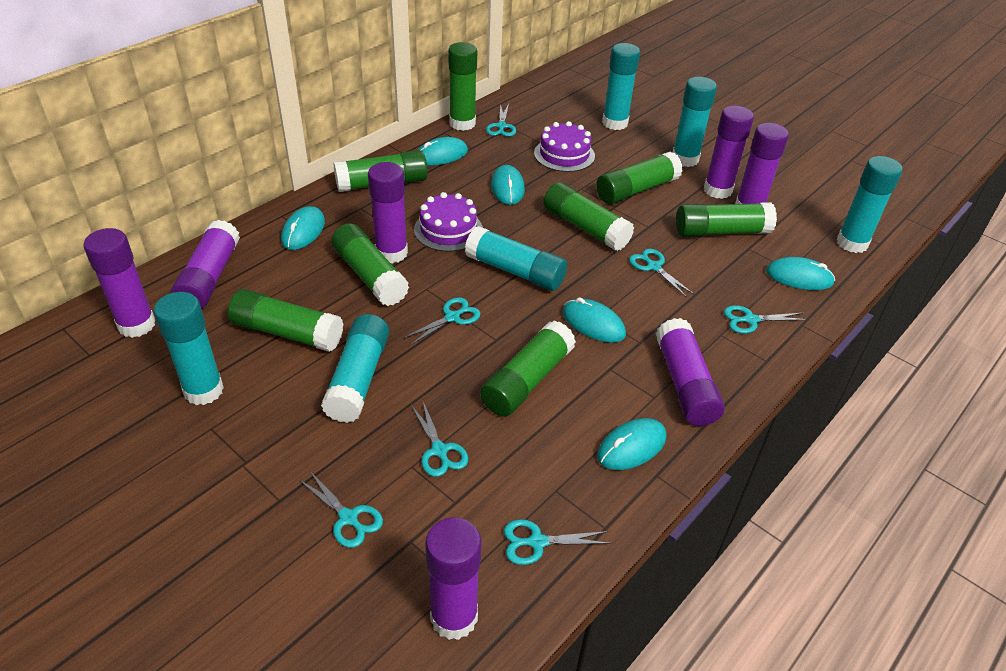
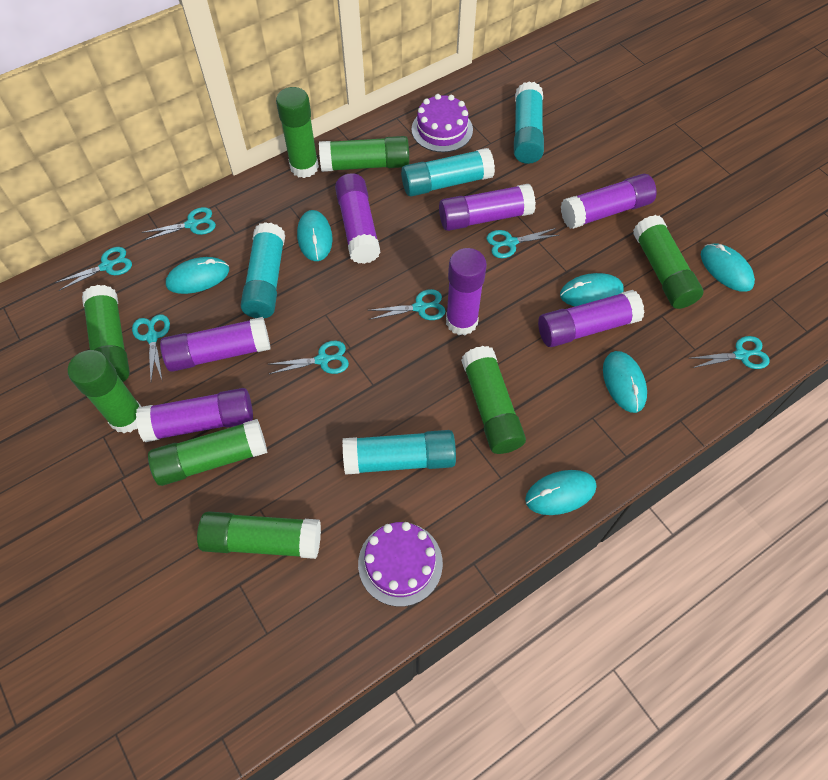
turquoise glue stick: 6 -> 4

